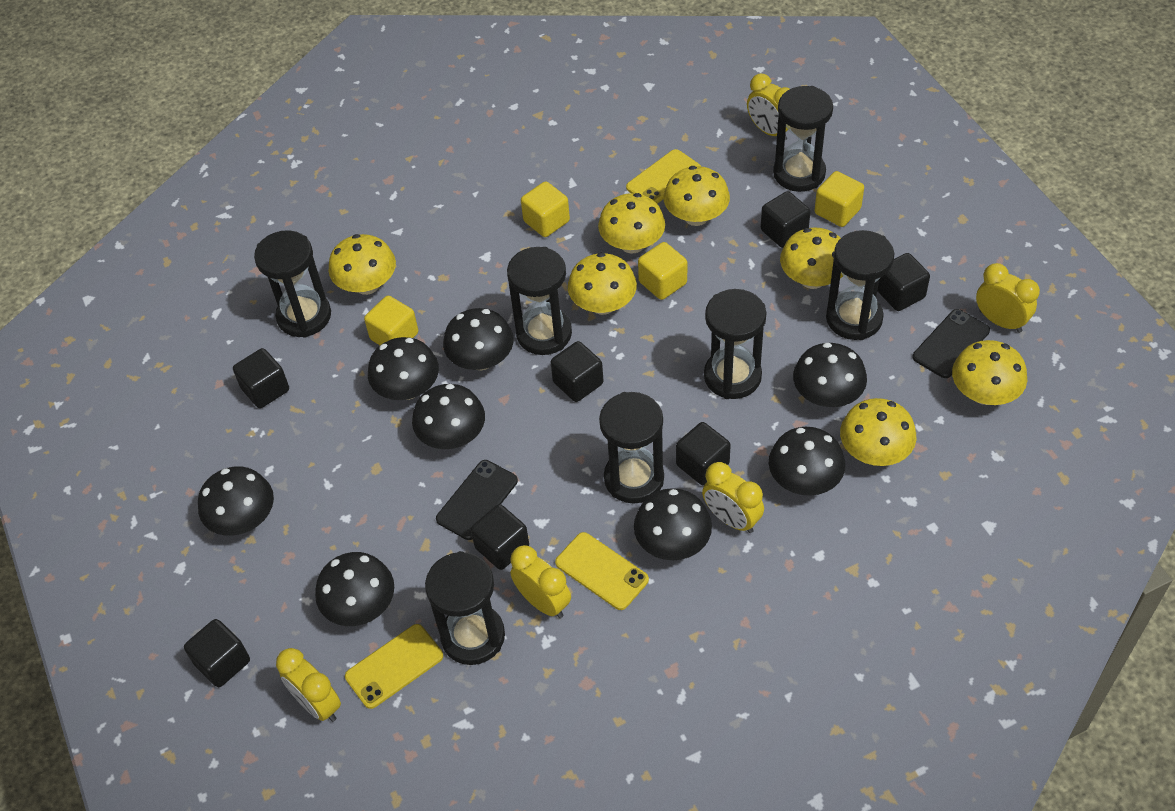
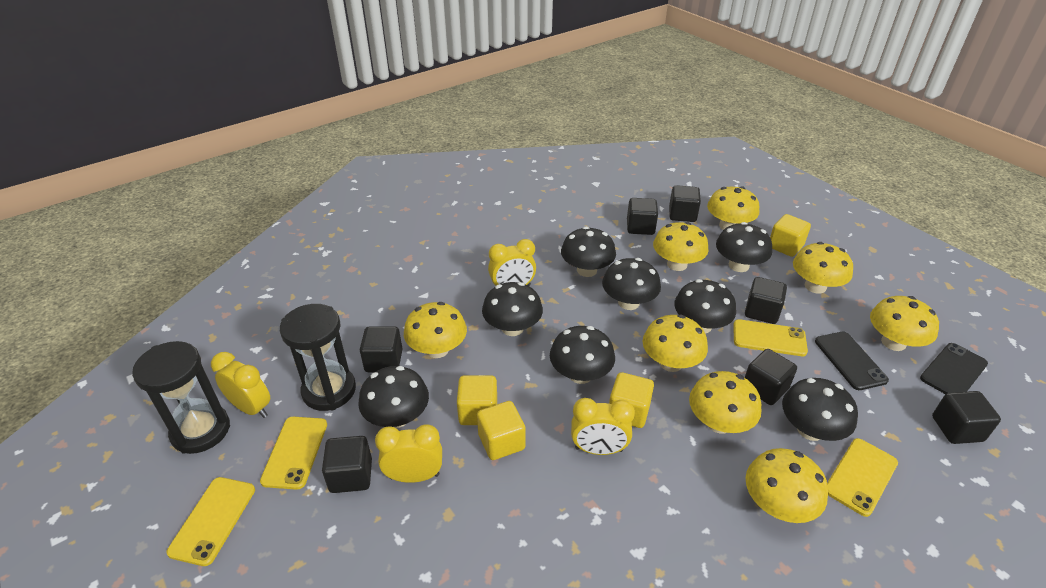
black hourglass: 7 -> 2
yellow clock: 5 -> 4
yellow mushroom: 7 -> 8
yellow phone: 3 -> 4

